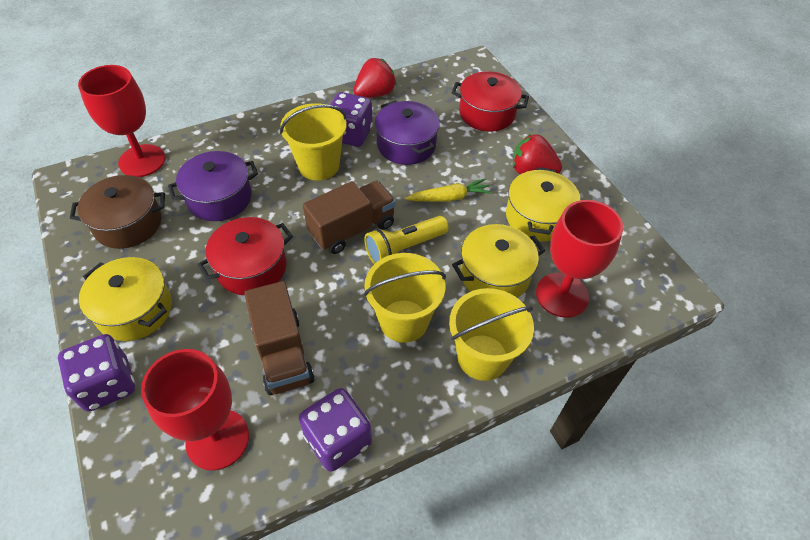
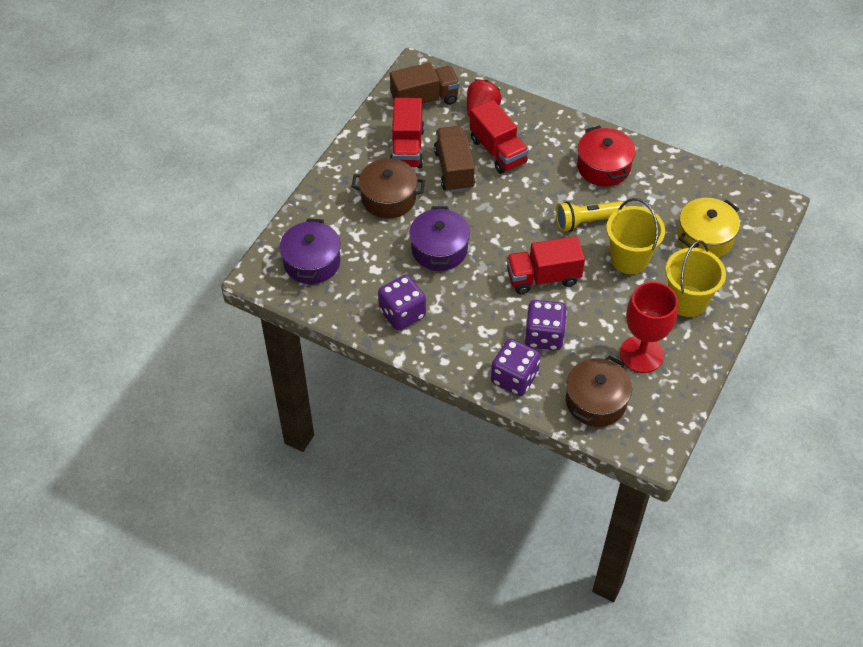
brown pot: 1 -> 2
red goblet: 3 -> 1
red pot: 2 -> 1
red strawberry: 2 -> 1
red truck: 0 -> 3
yellow bucket: 3 -> 2
yellow carrot: 1 -> 0
yellow pot: 3 -> 1

